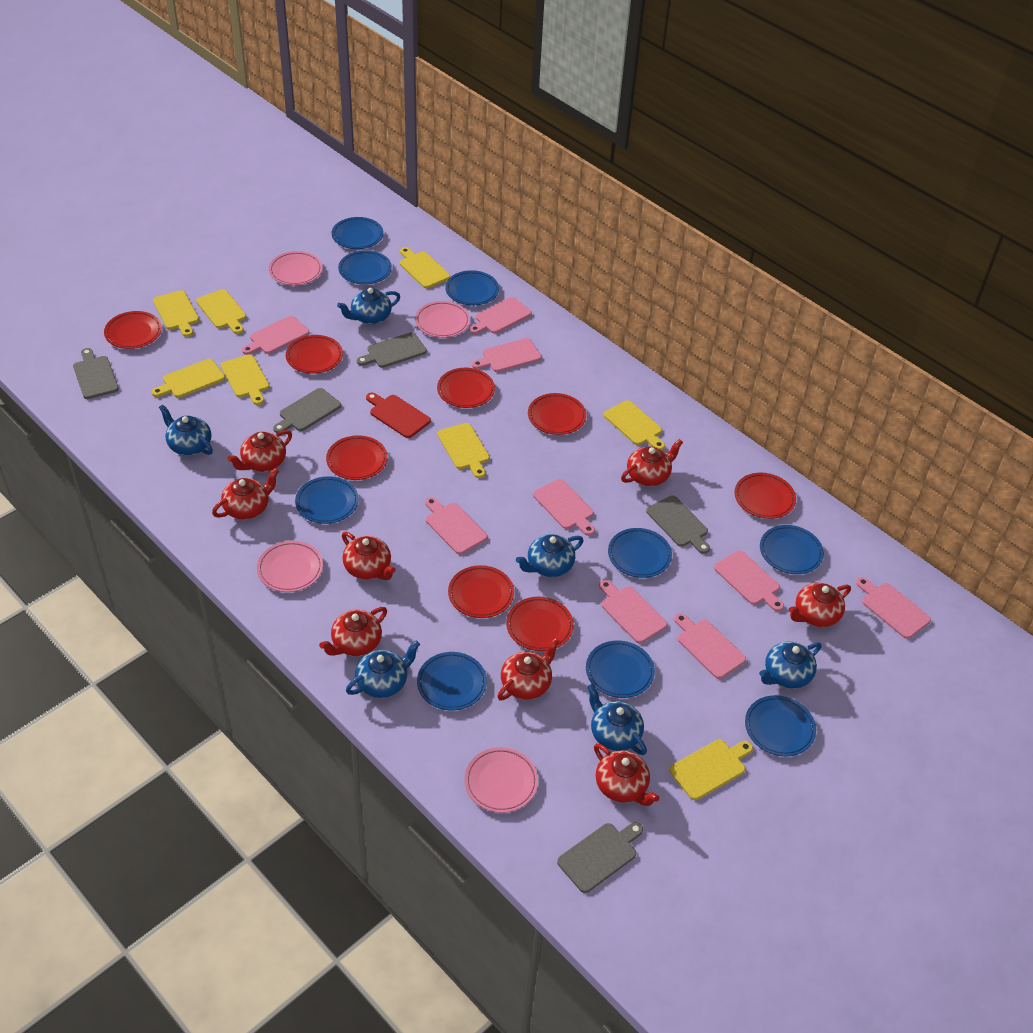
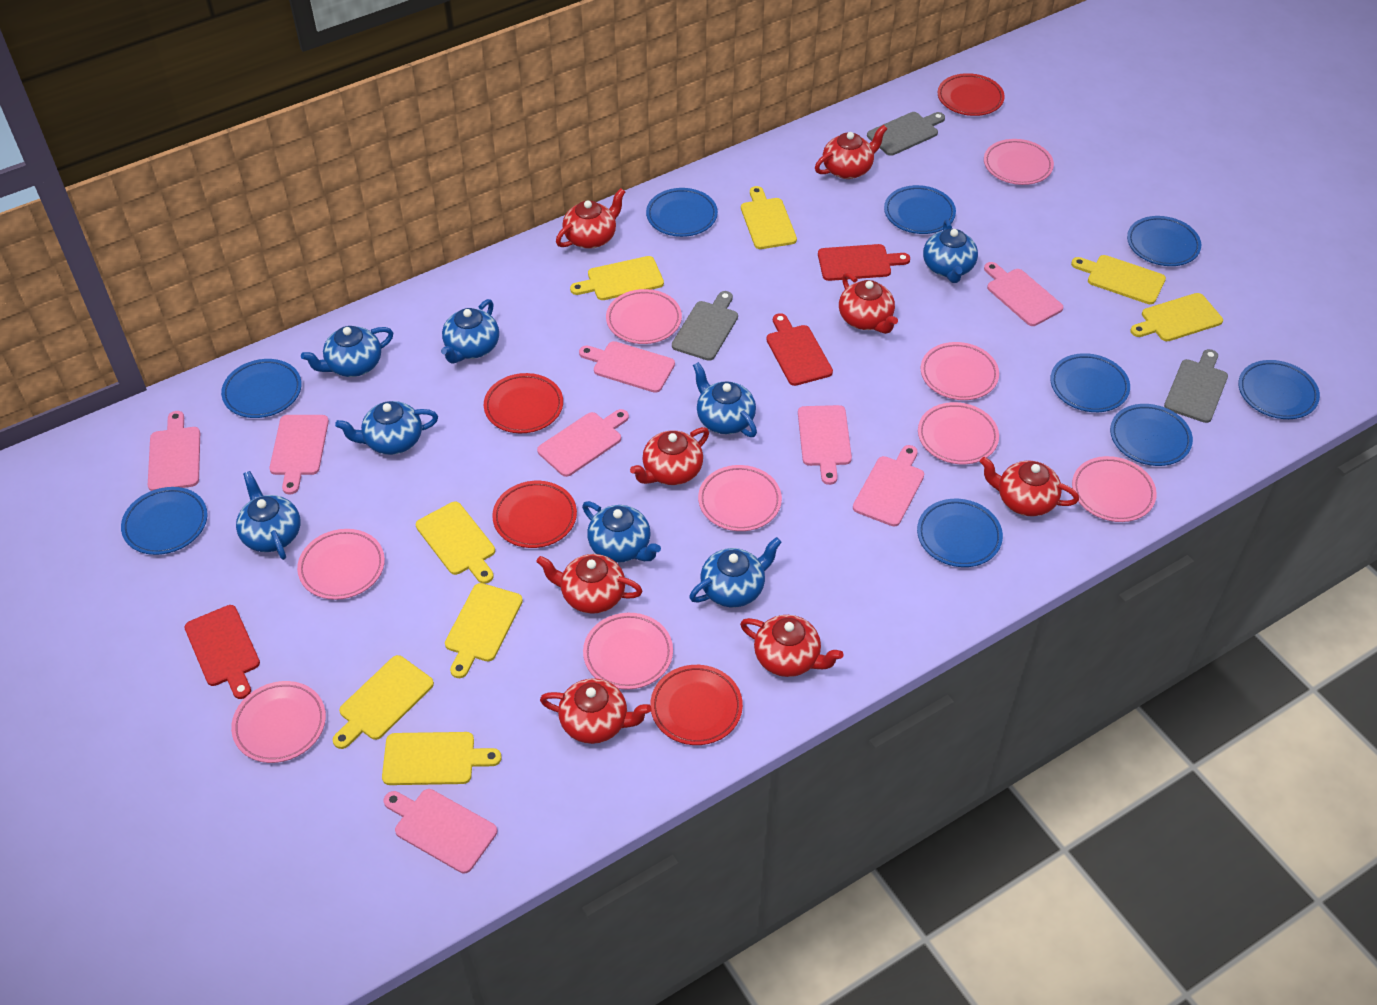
blue teapot: 6 -> 8
grey cutting board: 5 -> 3
pink cutting board: 9 -> 8
pink plate: 4 -> 9
red cutting board: 1 -> 3
red plate: 8 -> 4

